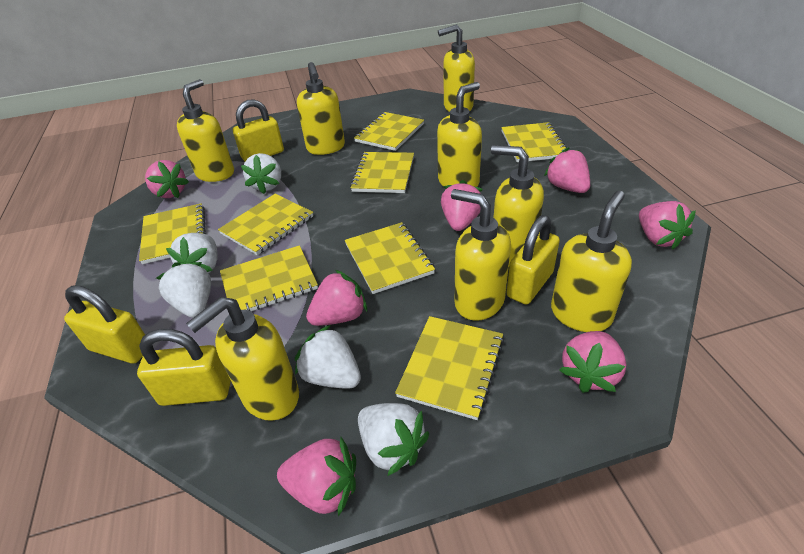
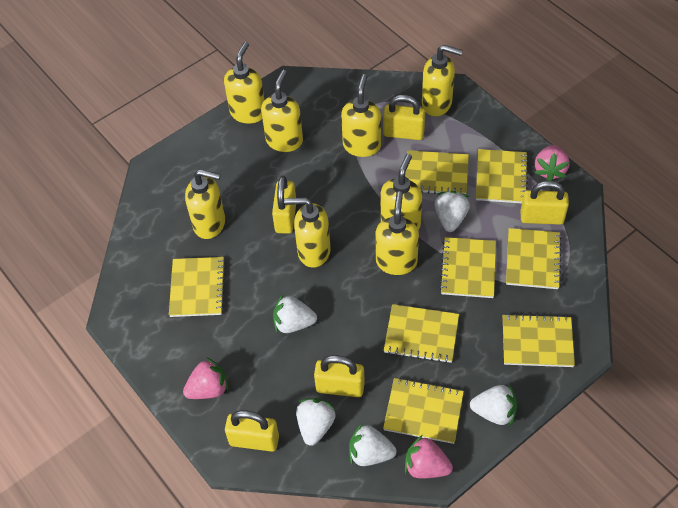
pink strawberry: 7 -> 3
yellow padlock: 4 -> 5

